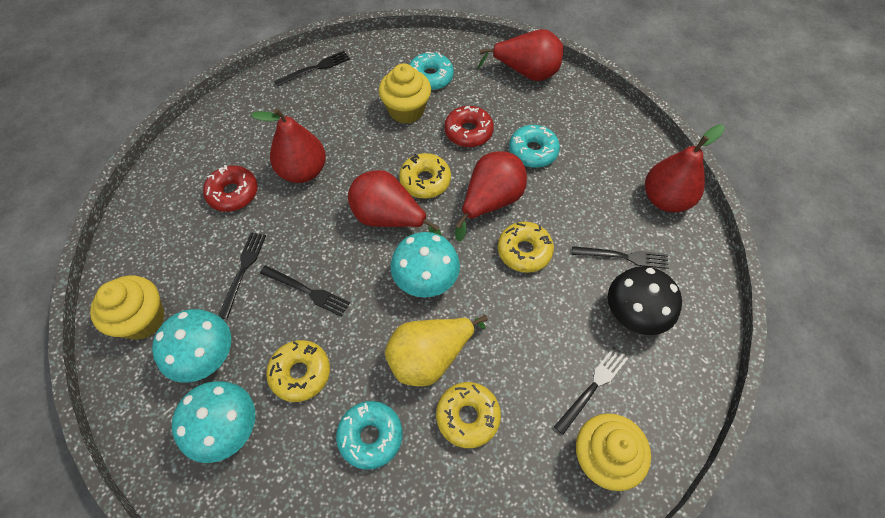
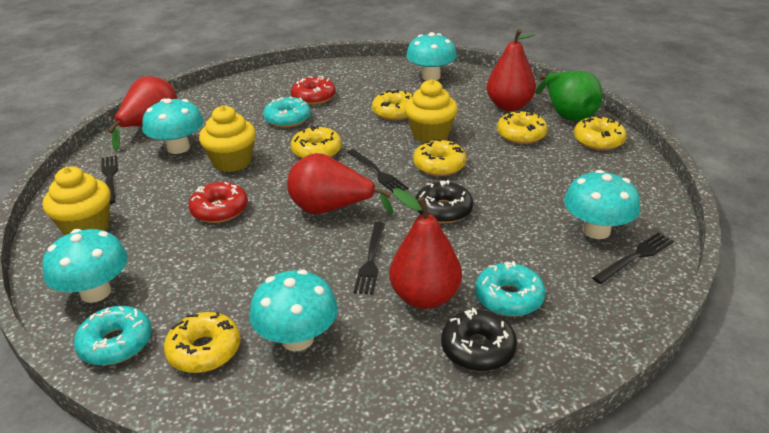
black donut: 0 -> 2
black fork: 5 -> 4
black mushroom: 1 -> 0
green pear: 0 -> 1
red pear: 5 -> 4
turquoise mushroom: 3 -> 5
yellow donut: 4 -> 6
yellow pear: 1 -> 0

